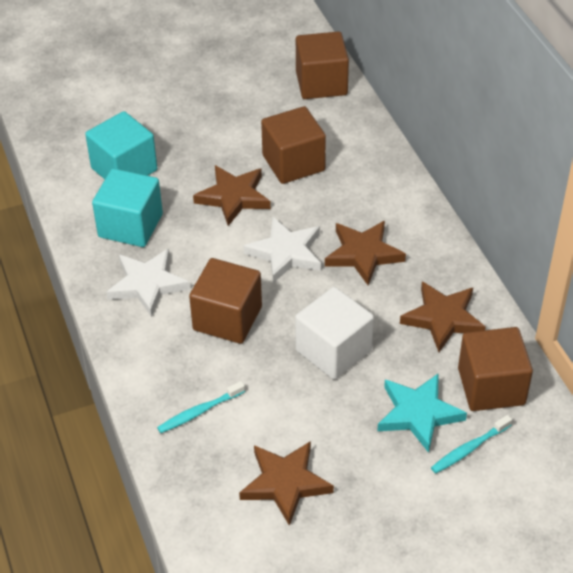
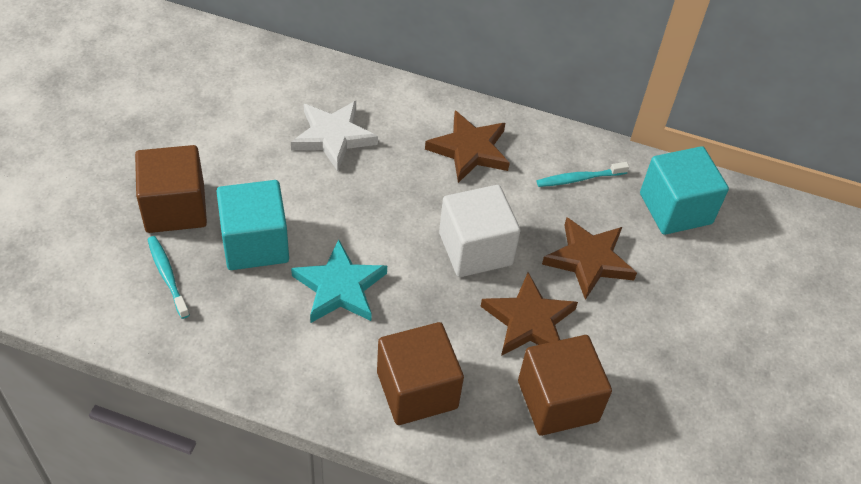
brown cube: 4 -> 3
brown star: 4 -> 3
white star: 2 -> 1

